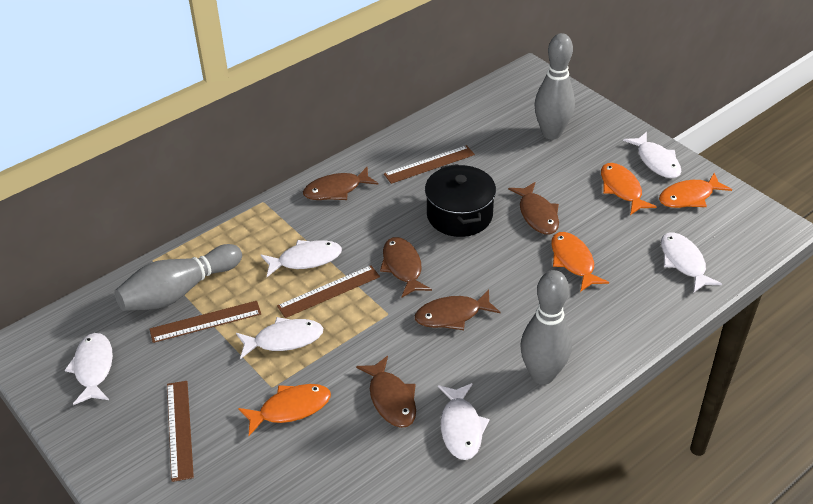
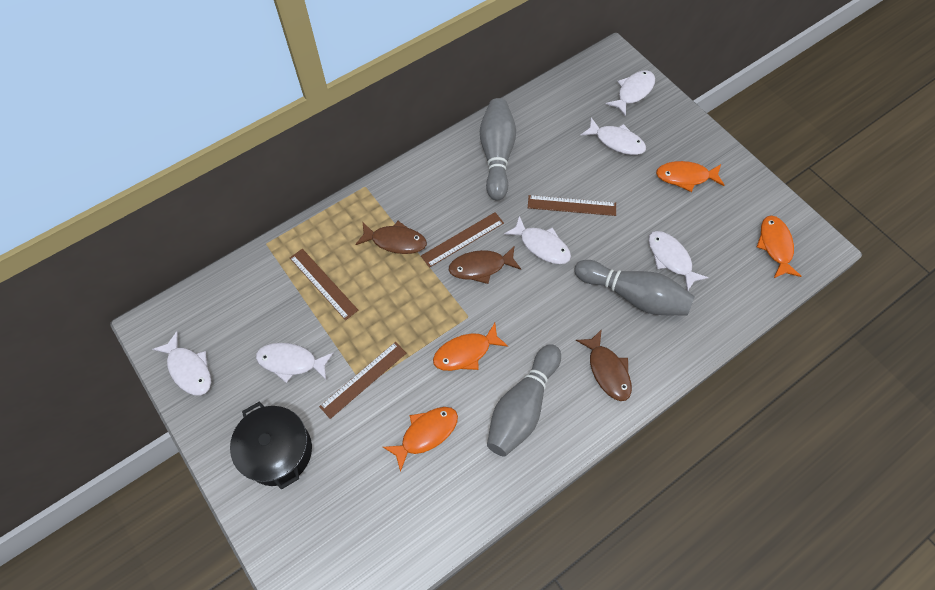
brown fish: 5 -> 3

